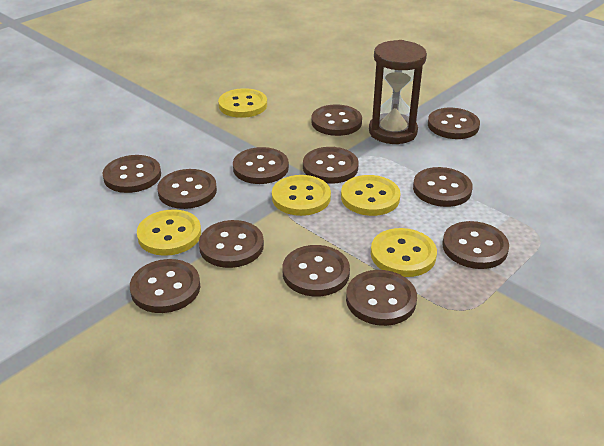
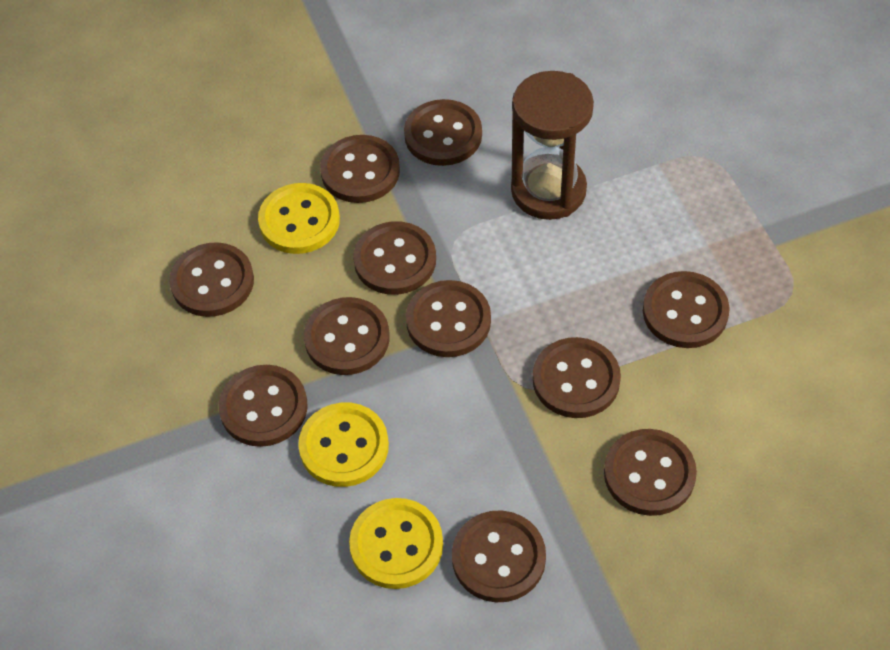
brown button: 12 -> 11
yellow button: 5 -> 3

